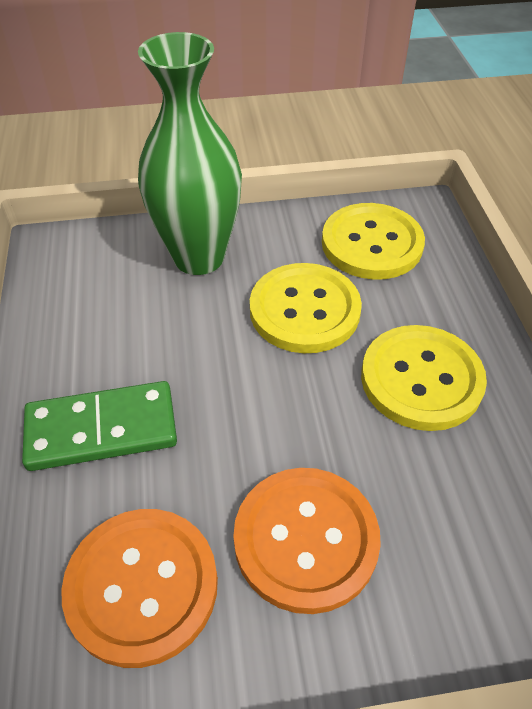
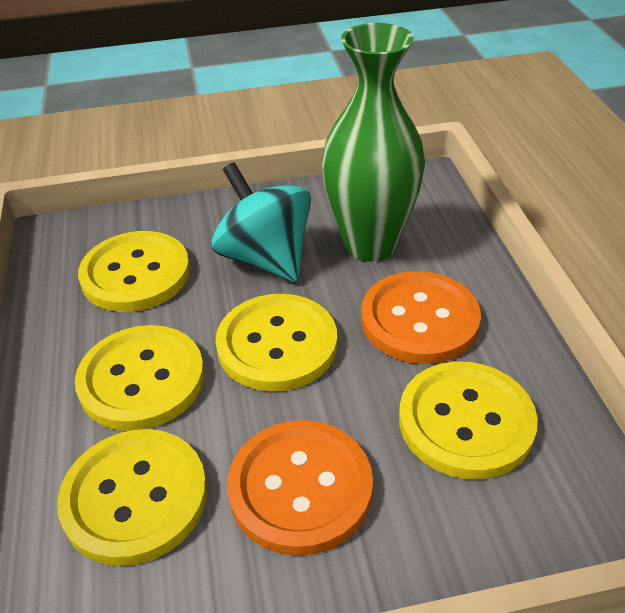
green domino: 1 -> 0
turquoise spinning top: 0 -> 1
yellow button: 3 -> 5

